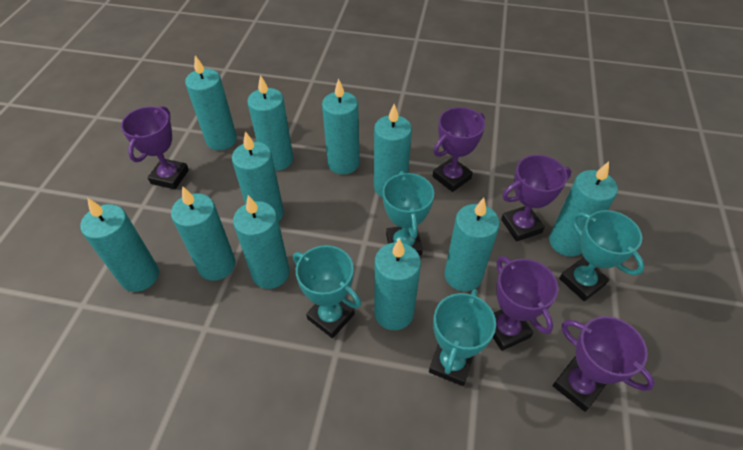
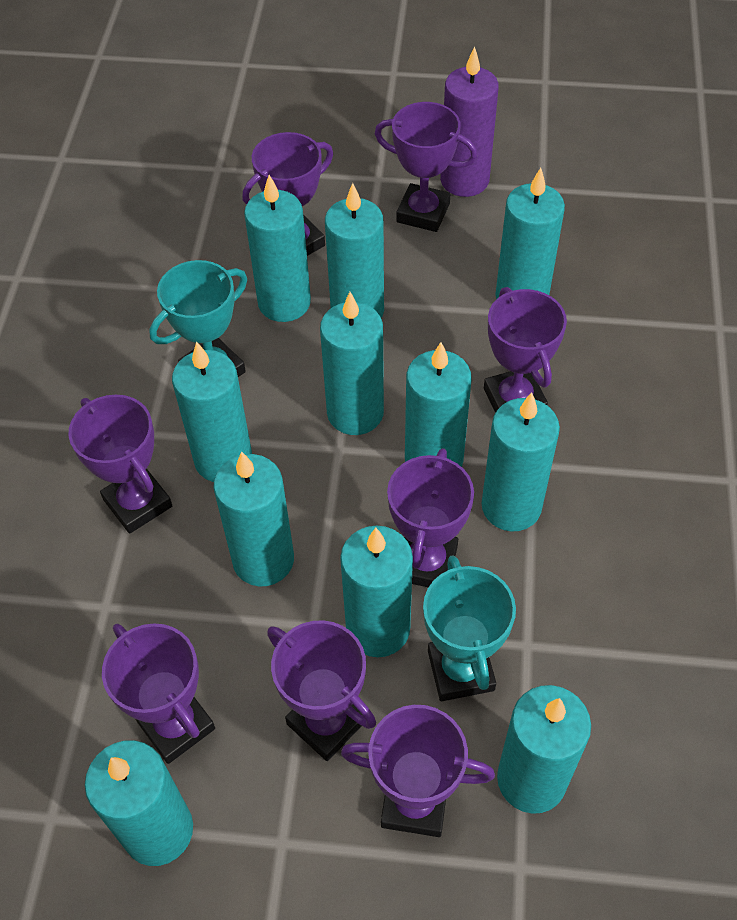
purple candle: 0 -> 1
purple trophy: 5 -> 8
turquoise trophy: 4 -> 2

